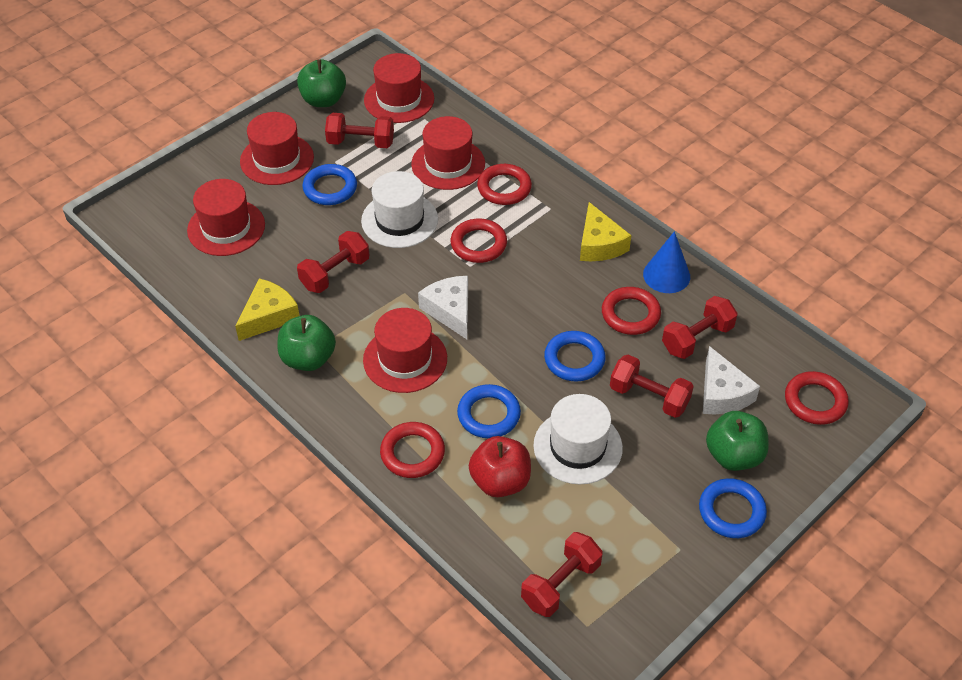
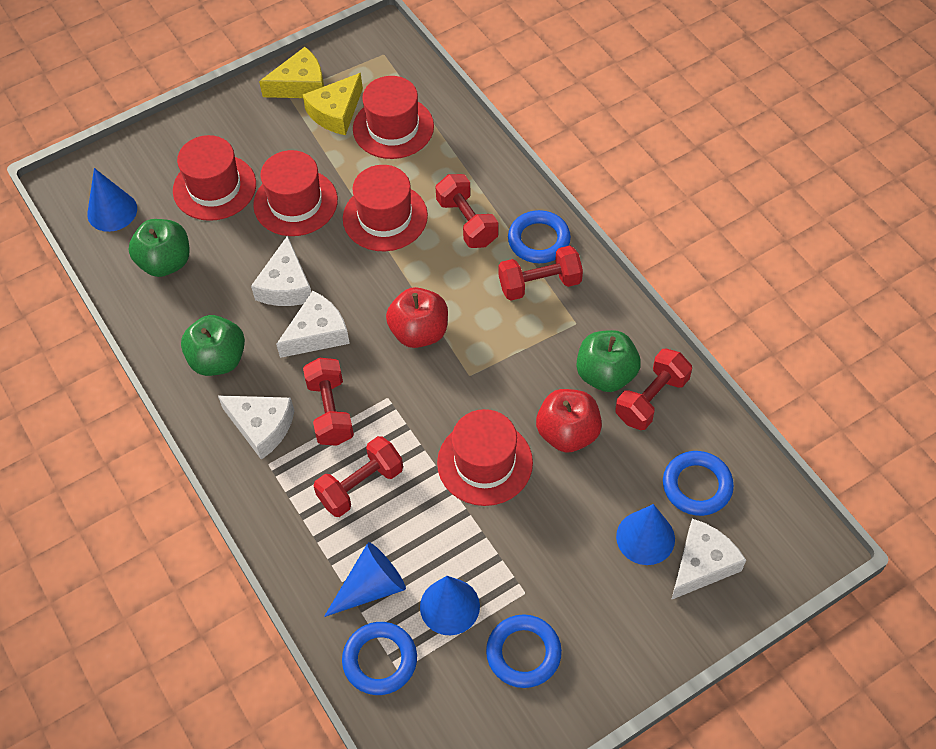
blue cone: 1 -> 4
red apple: 1 -> 2
red ring: 5 -> 0
white cheese: 2 -> 4
white hat: 2 -> 0

